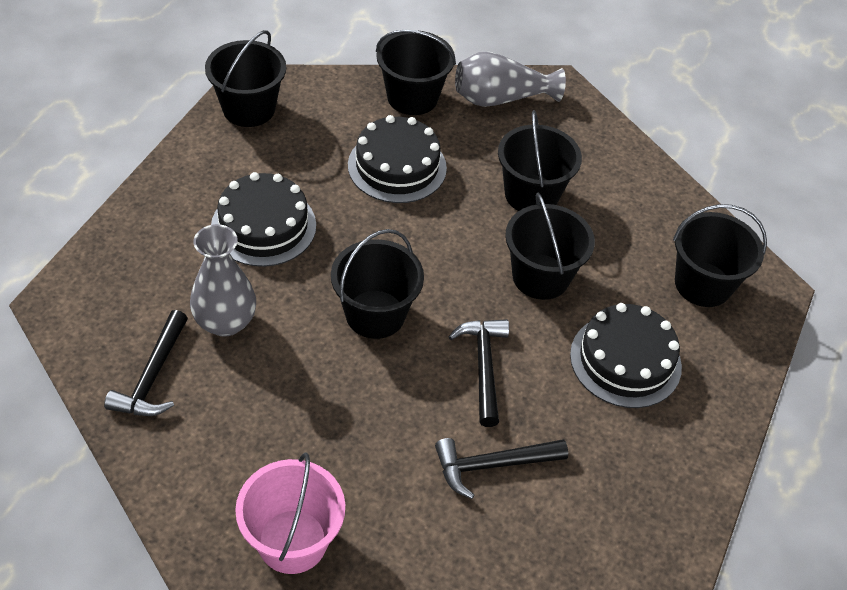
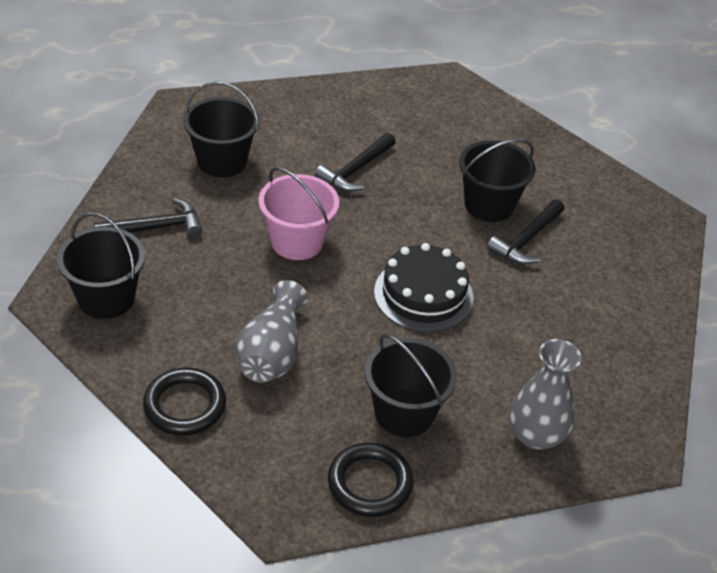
black bucket: 6 -> 4
black cake: 3 -> 1
black ring: 0 -> 2

